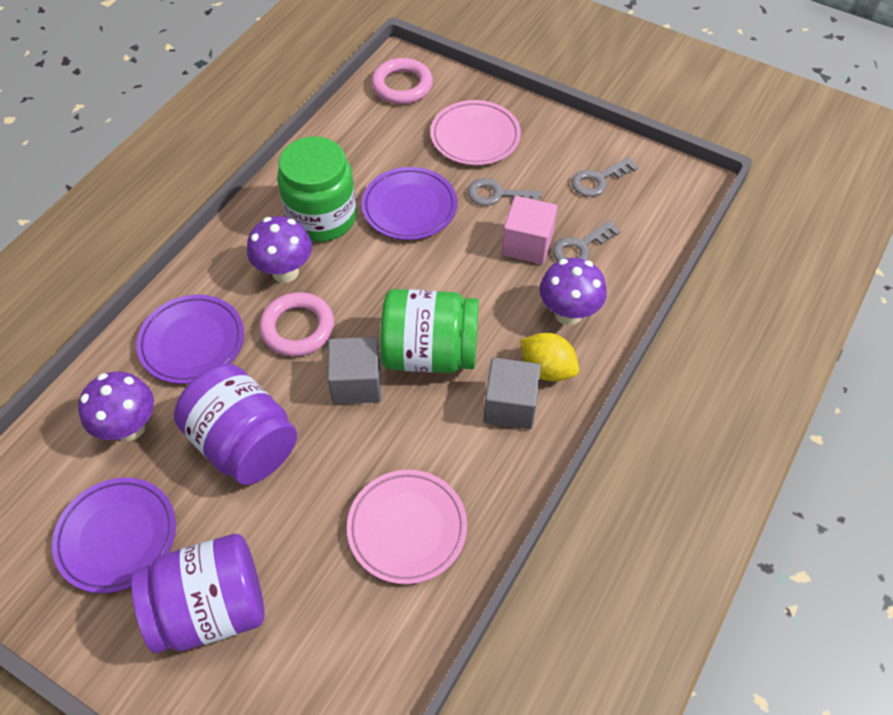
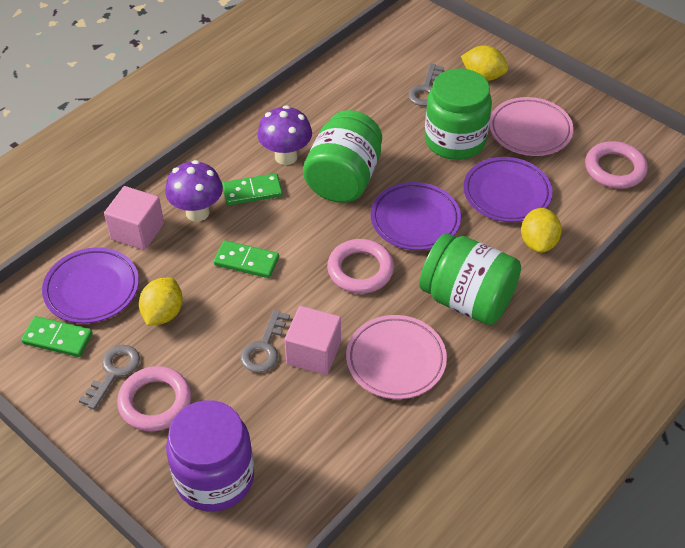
green domino: 0 -> 3
green jar: 2 -> 3
grey cube: 2 -> 0
pink cube: 1 -> 2
pink ring: 2 -> 3
purple jar: 2 -> 1
purple mushroom: 3 -> 2
yellow lemon: 1 -> 3

